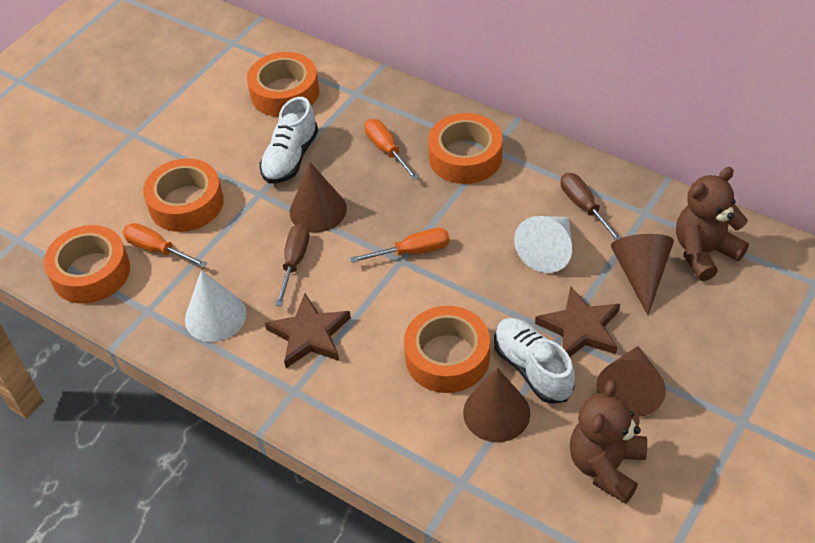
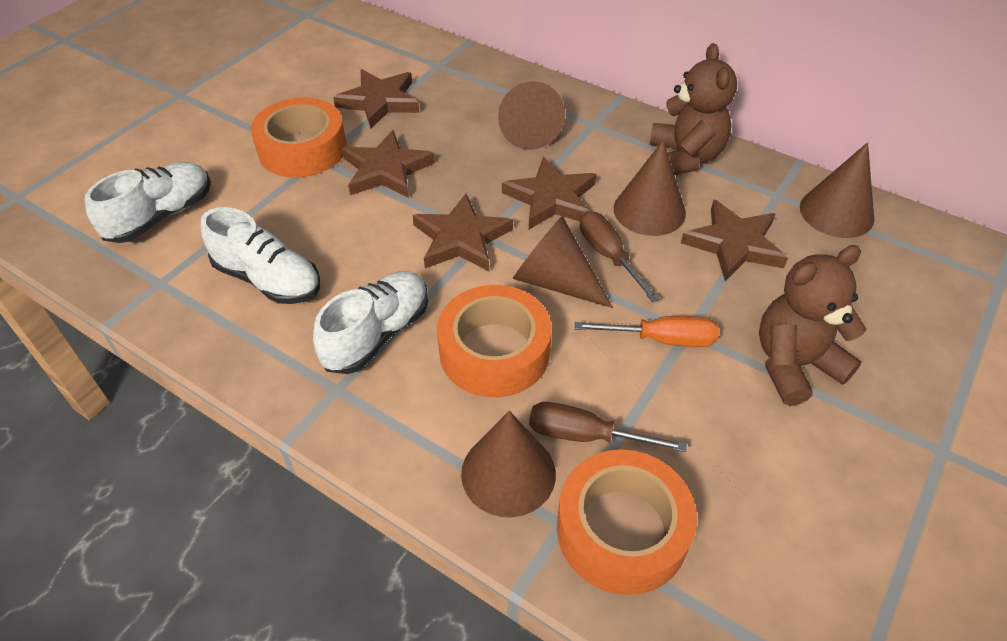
brown cone: 4 -> 5
brown star: 2 -> 5
orange screwdriver: 3 -> 1
orange tape: 5 -> 3
white cone: 2 -> 0
white shoe: 2 -> 3

